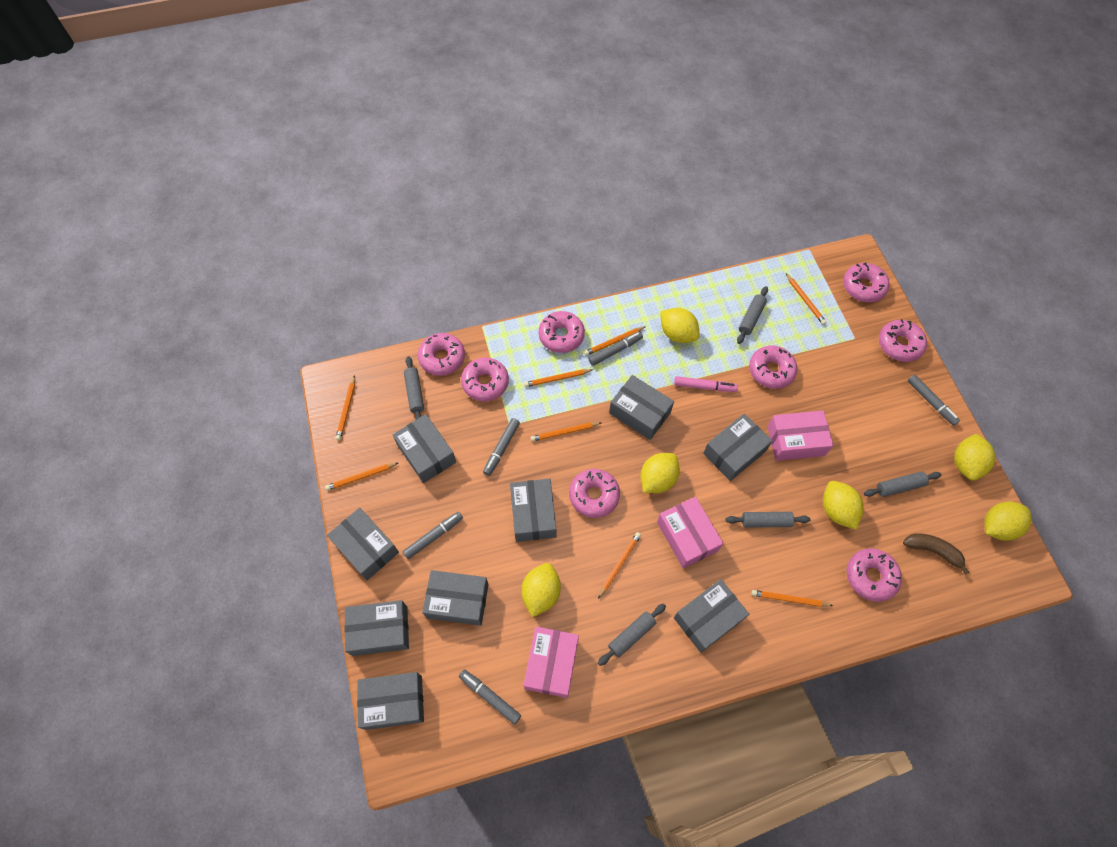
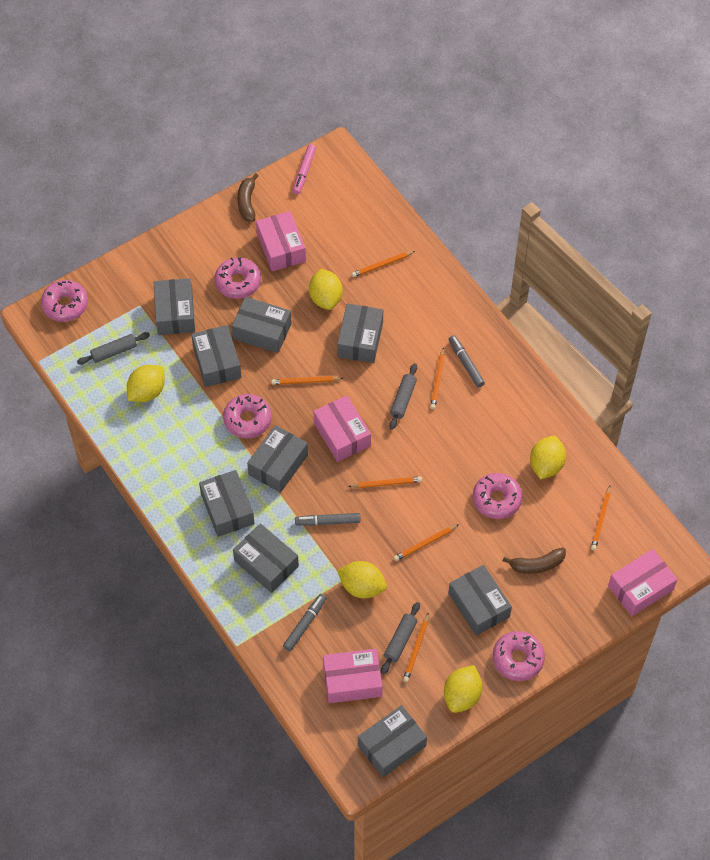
brown banana: 1 -> 2
grey marker: 5 -> 3
grey rolling pin: 5 -> 3
orange pencil: 8 -> 7
pink box: 3 -> 4
pink donut: 8 -> 5
yellow lemon: 6 -> 5

